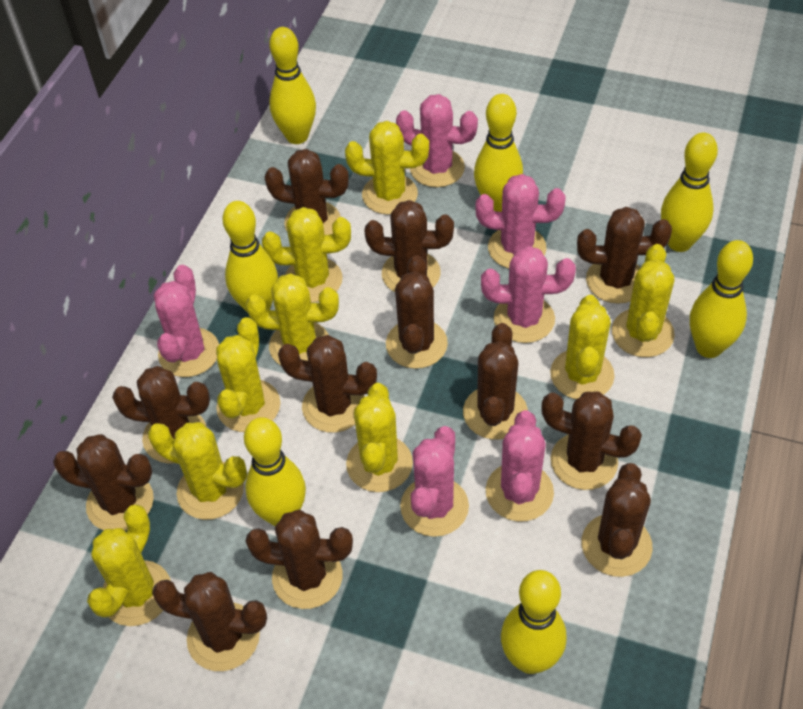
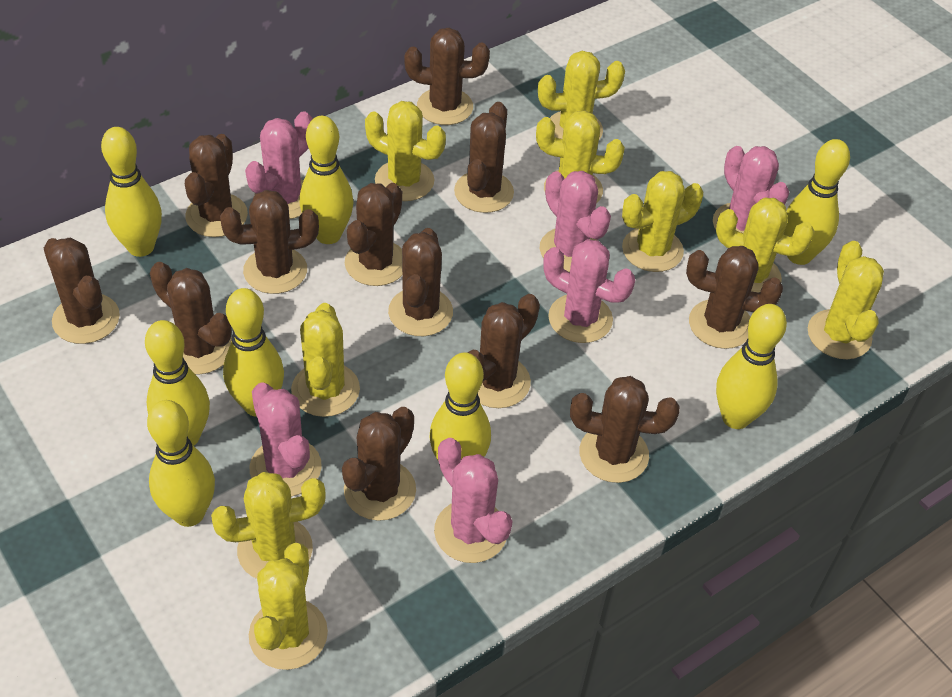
yellow bowling pin: 7 -> 8

